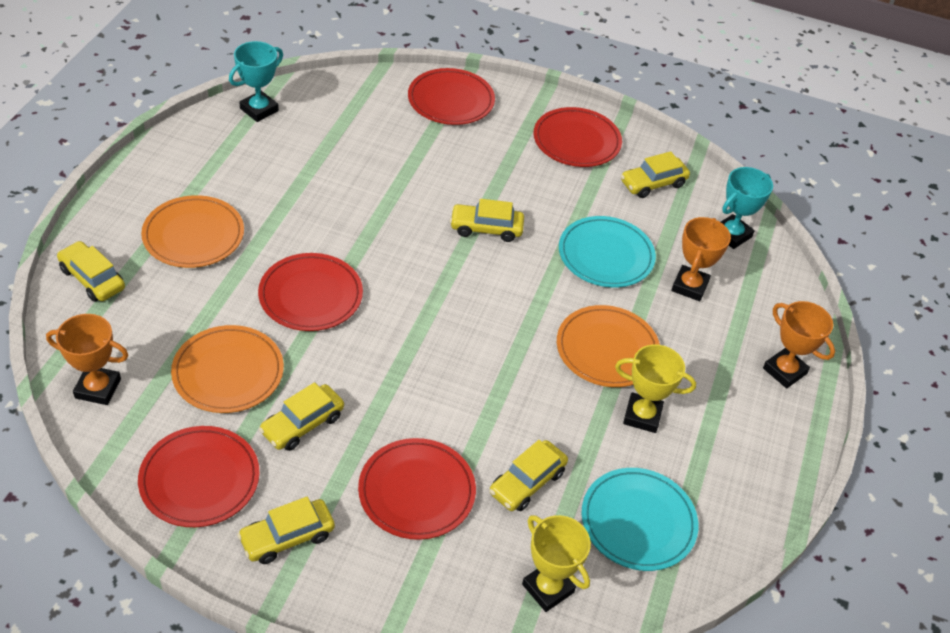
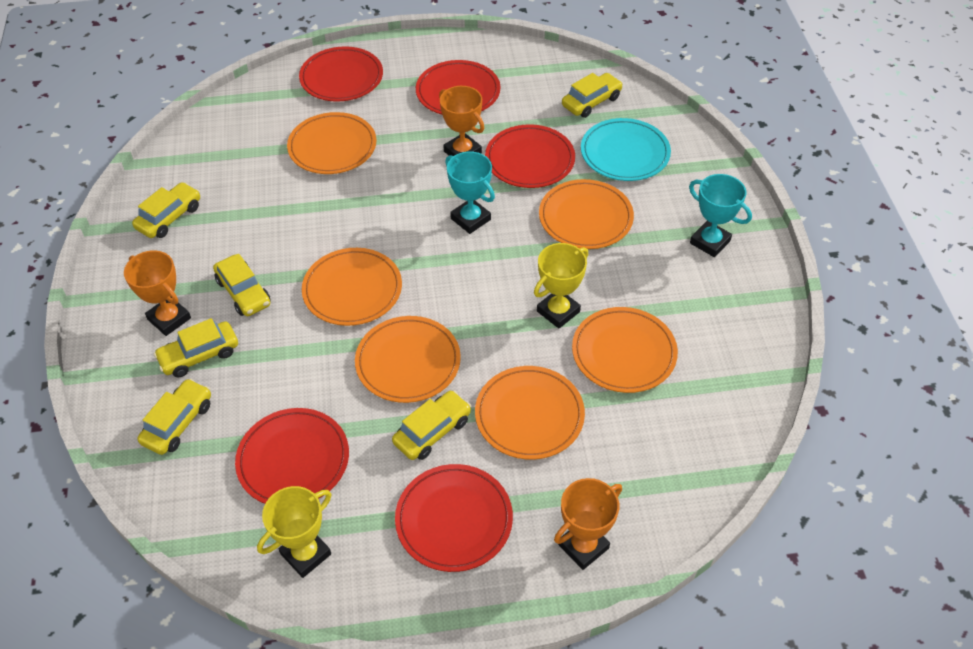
orange plate: 3 -> 6
turquoise plate: 2 -> 1

